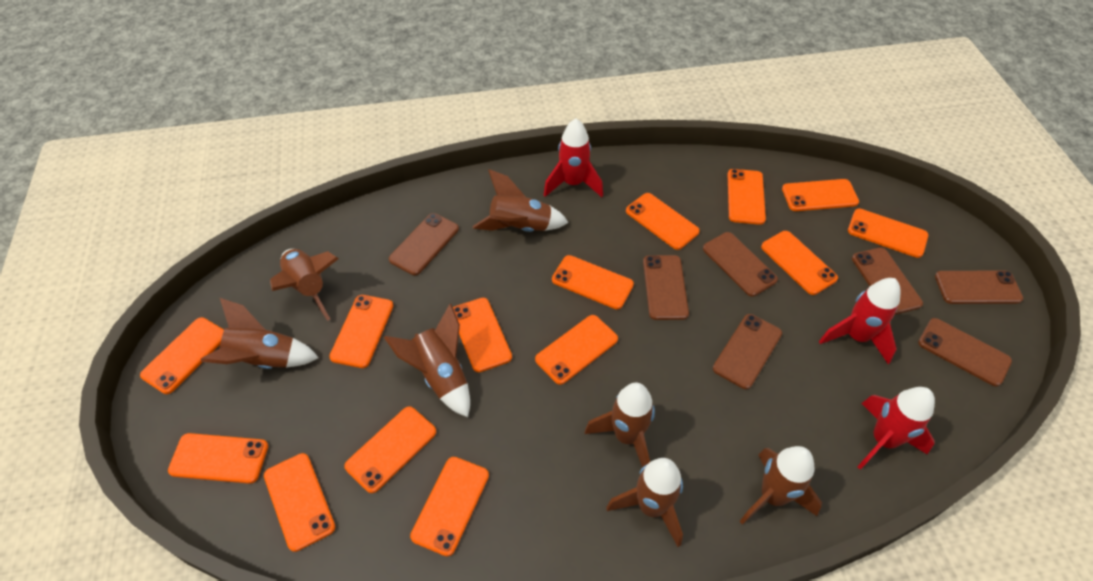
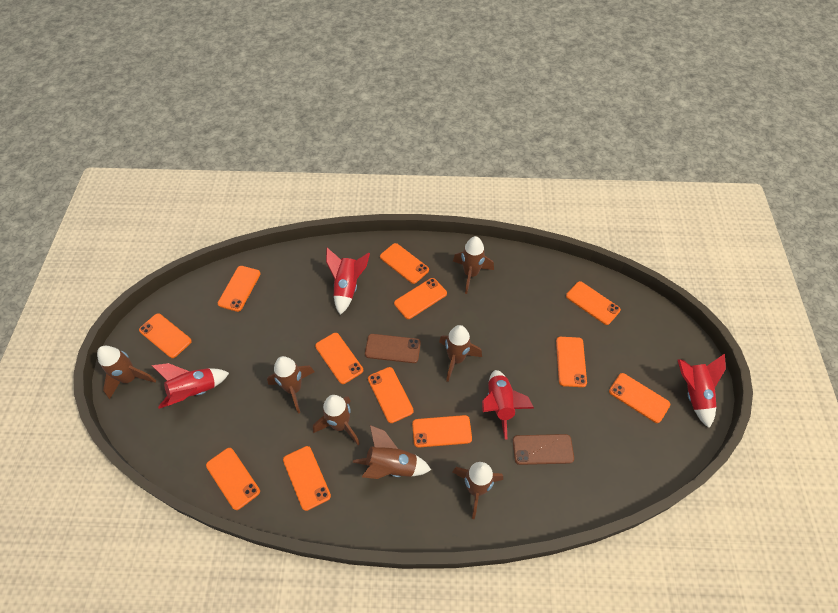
brown phone: 7 -> 2
orange phone: 14 -> 12
red rocket: 3 -> 4

